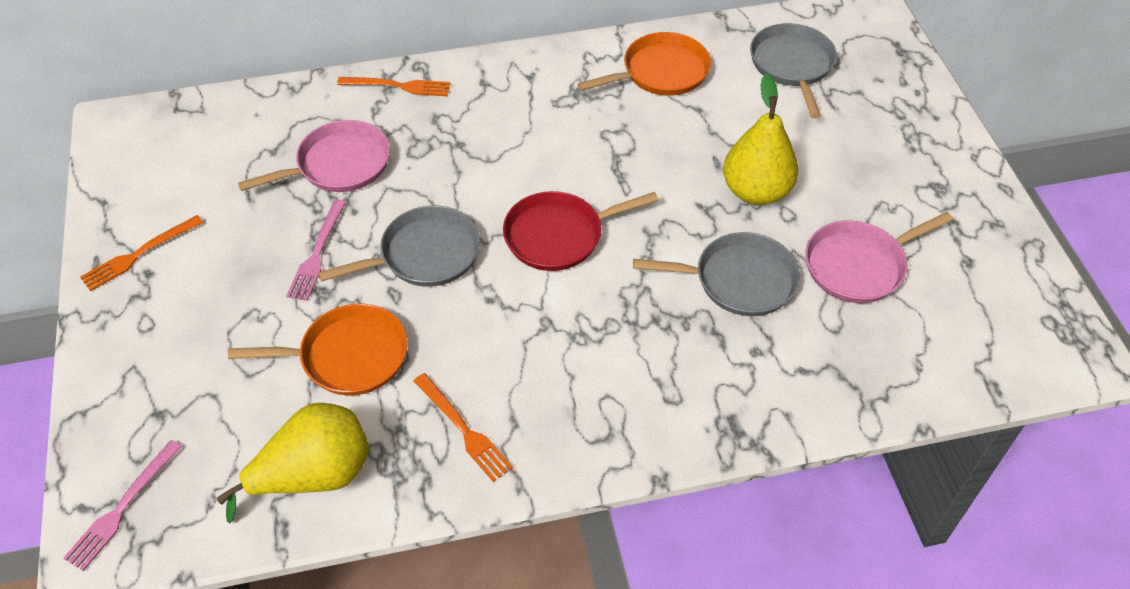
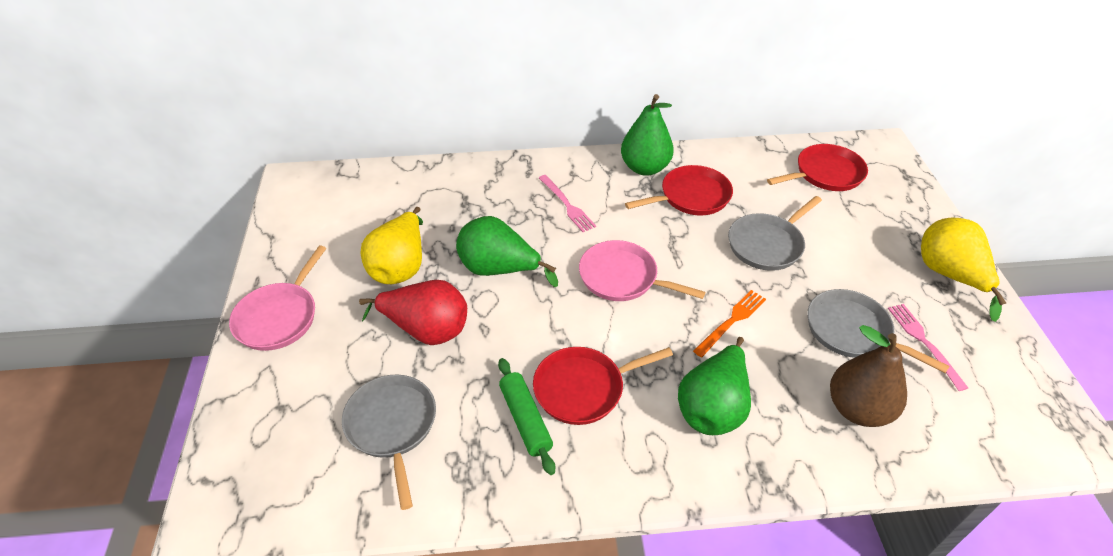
brown pear: 0 -> 1
green pear: 0 -> 3
green rolling pin: 0 -> 1
orange fork: 3 -> 1
orange pan: 2 -> 0
red pan: 1 -> 3
red pear: 0 -> 1

